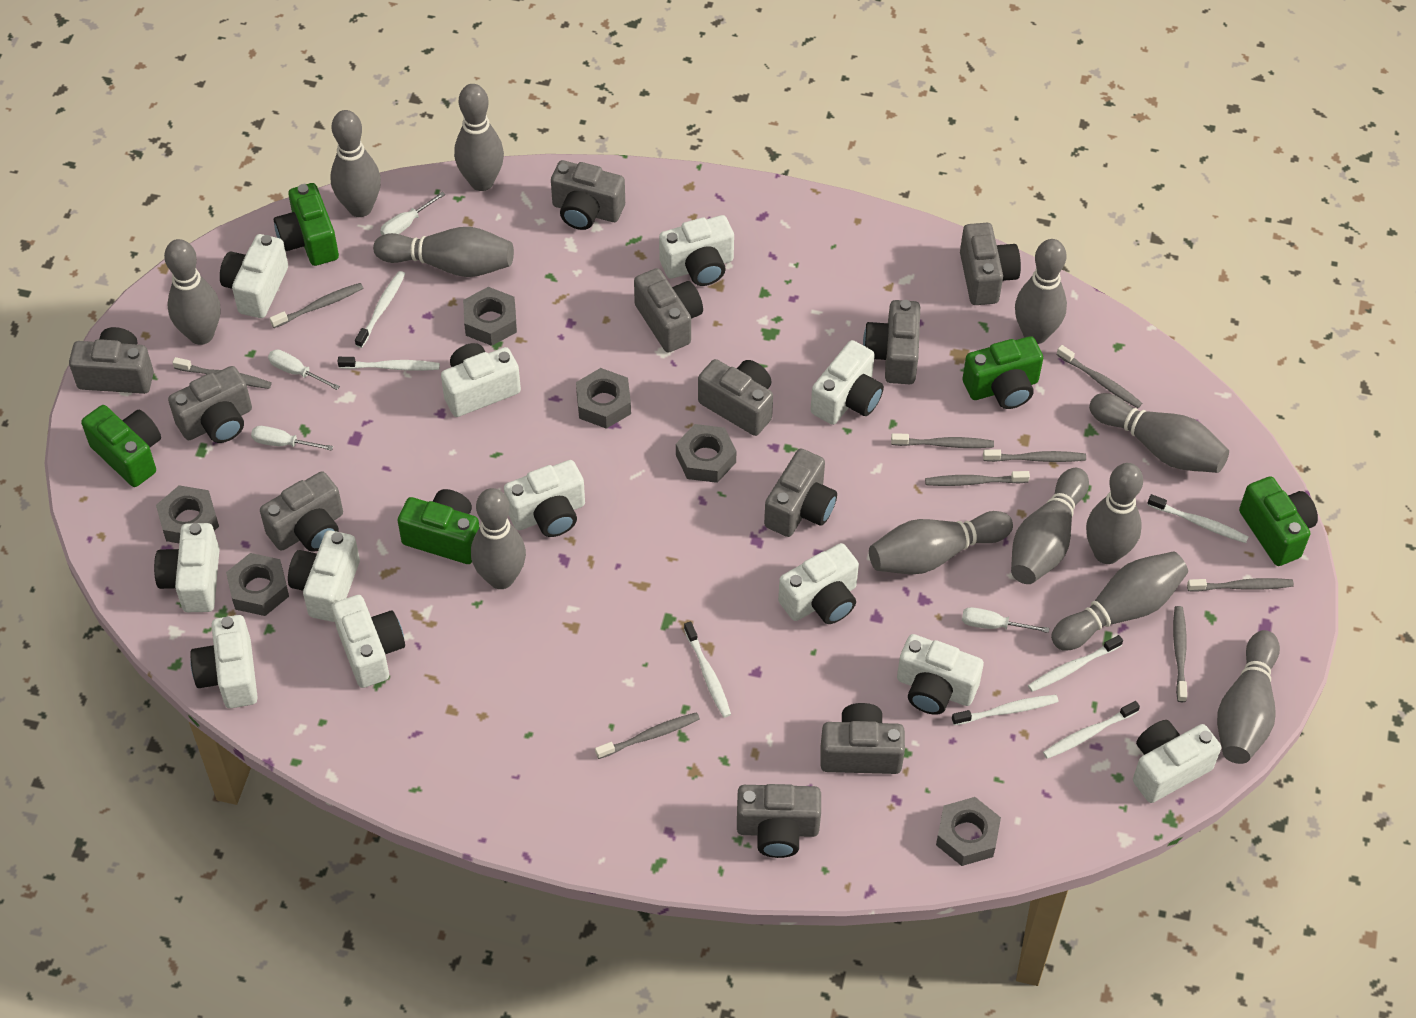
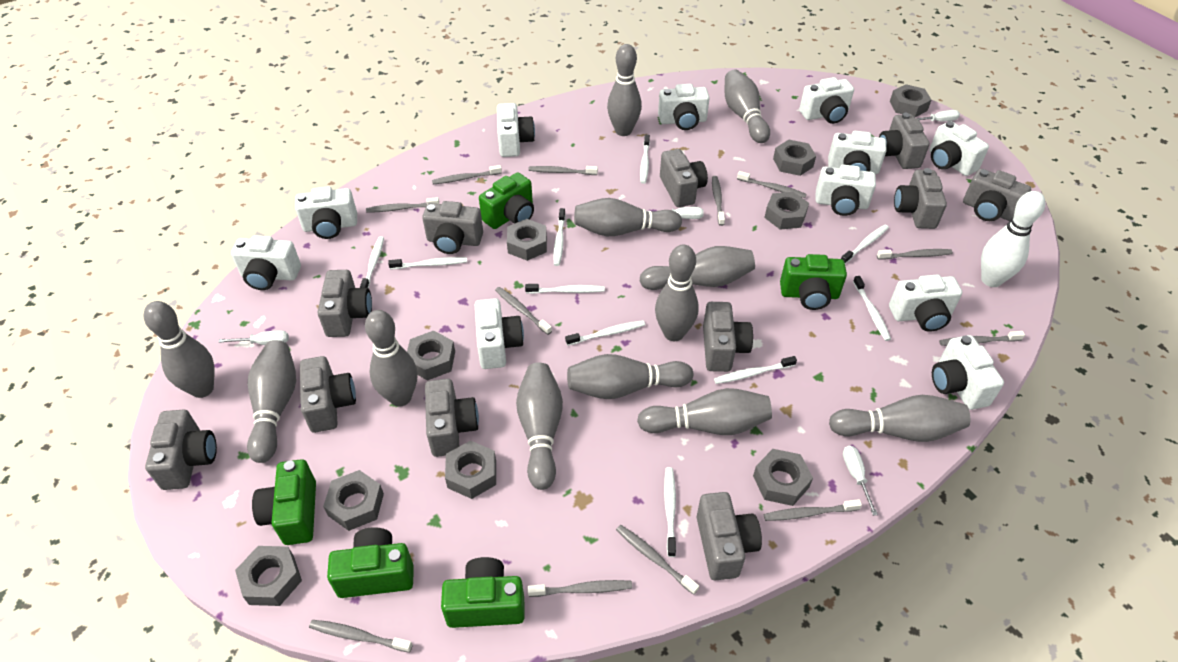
grey nut: 6 -> 9
grey toothbrush: 9 -> 12
white bowling pin: 0 -> 1
white camera: 12 -> 11
white toothbrush: 7 -> 10

